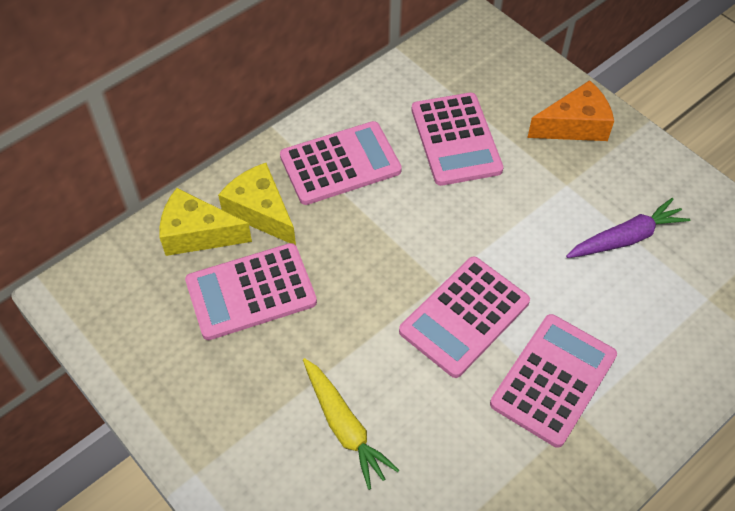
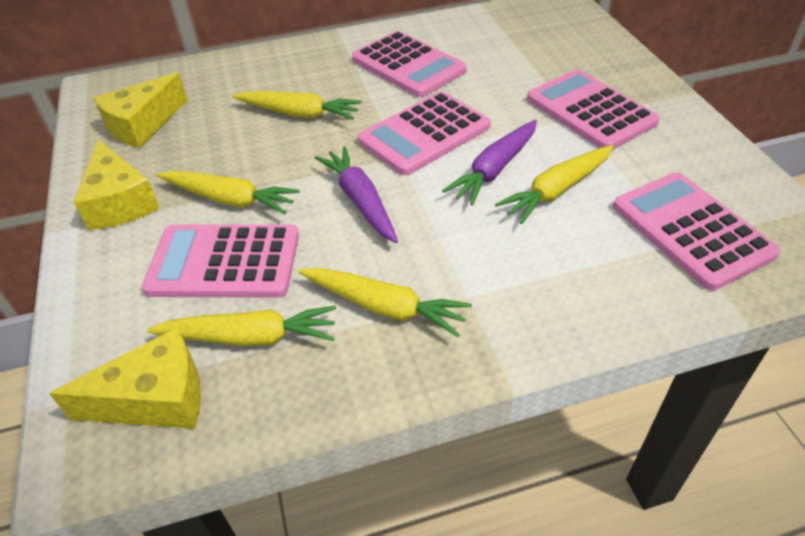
orange cheese: 1 -> 0
purple carrot: 1 -> 2
yellow carrot: 1 -> 5
yellow cheese: 2 -> 3

